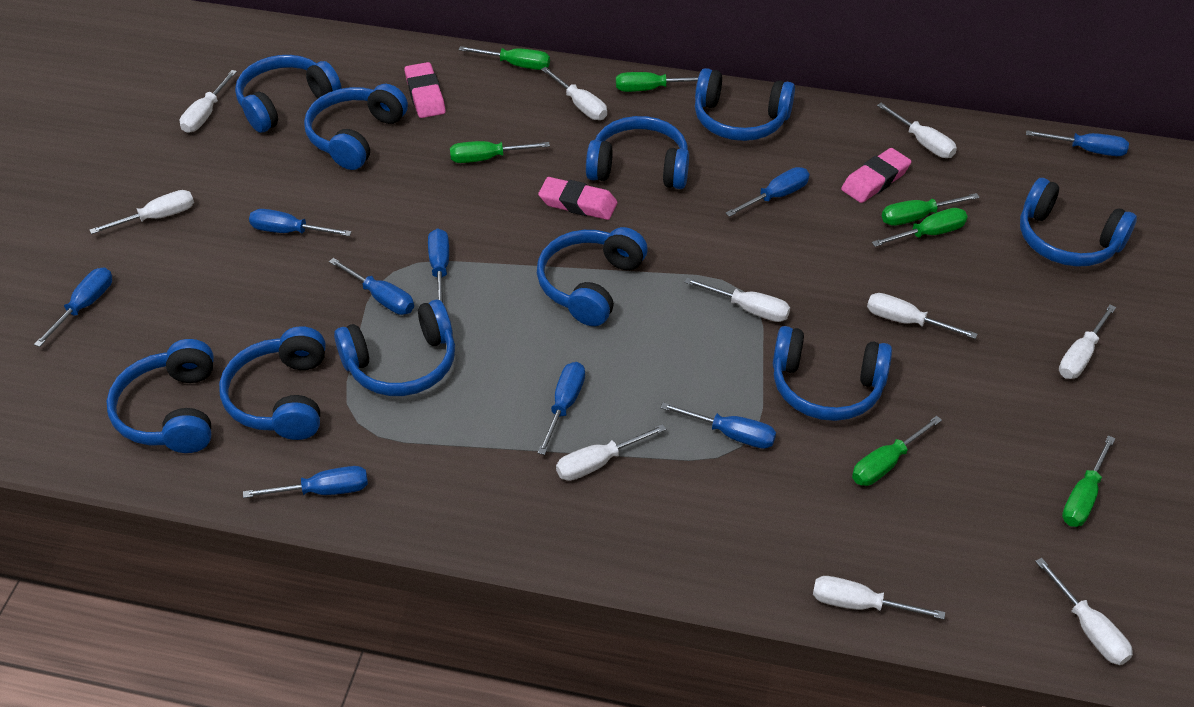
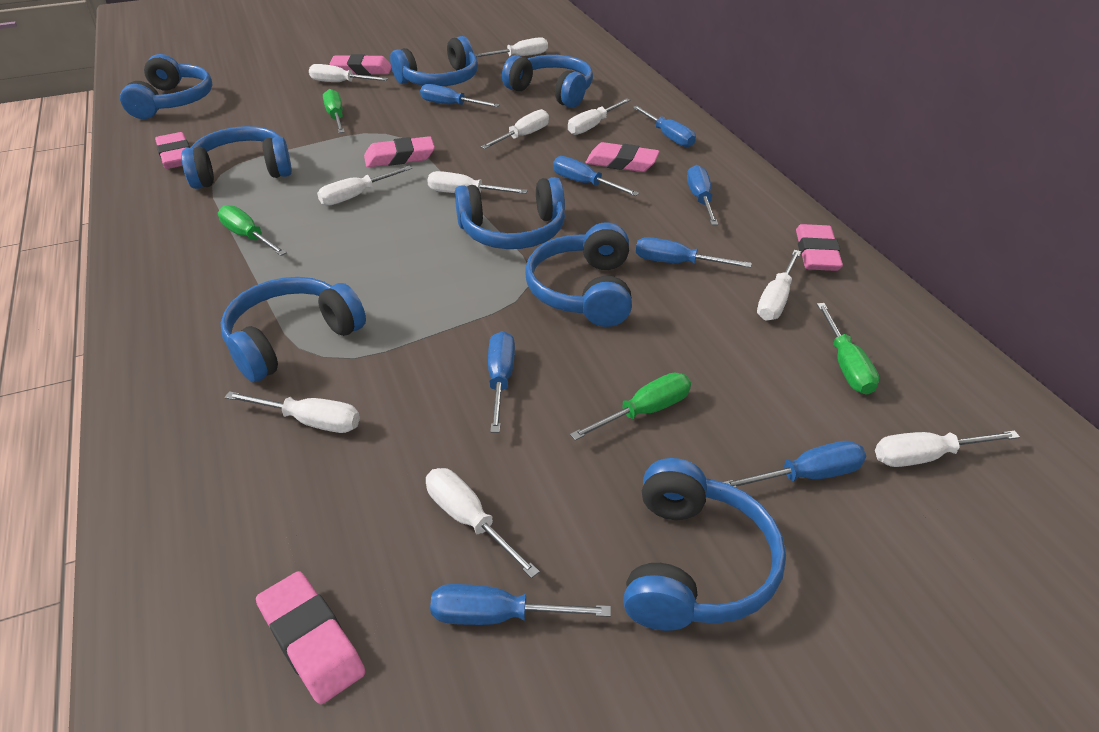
blue headphones: 10 -> 8
blue screwdriver: 9 -> 8
green screwdriver: 7 -> 4
pink eraser: 3 -> 6

